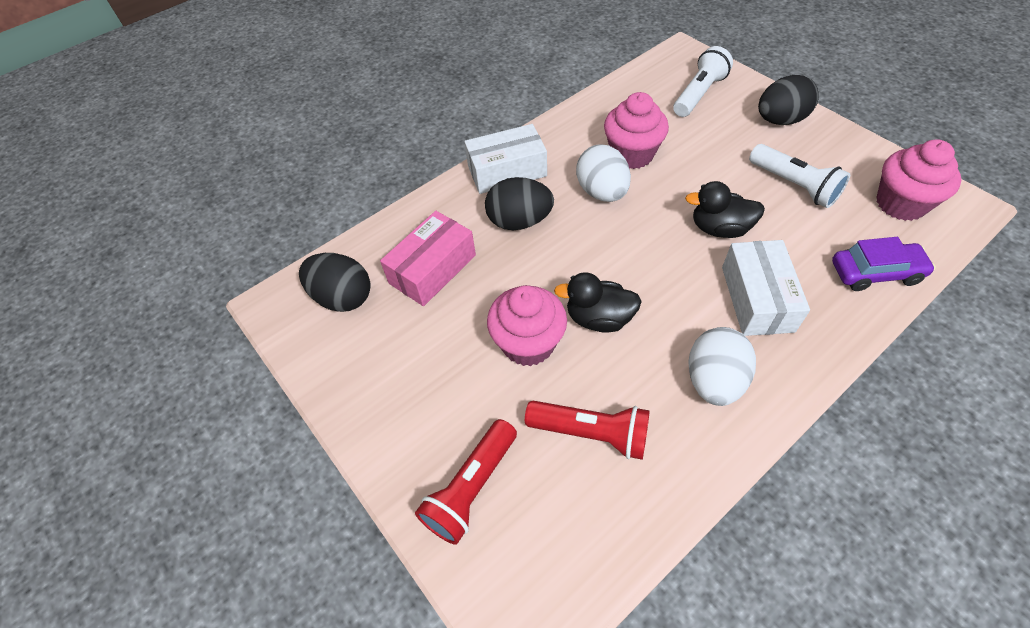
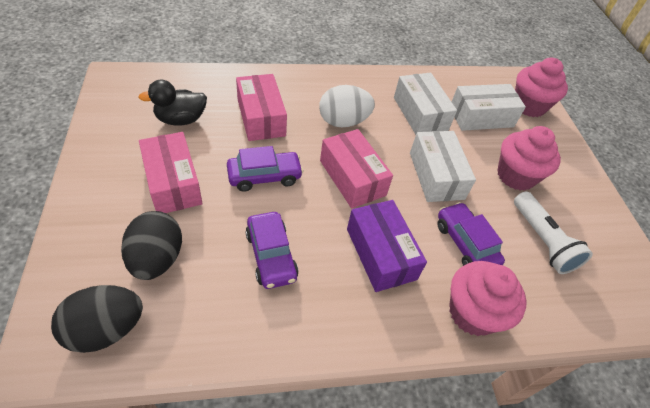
black duck: 2 -> 1
black egg: 3 -> 2
pink box: 1 -> 3
purple box: 0 -> 1
purple car: 1 -> 3
red flashlight: 2 -> 0
white box: 2 -> 3
white egg: 2 -> 1
white flashlight: 2 -> 1

